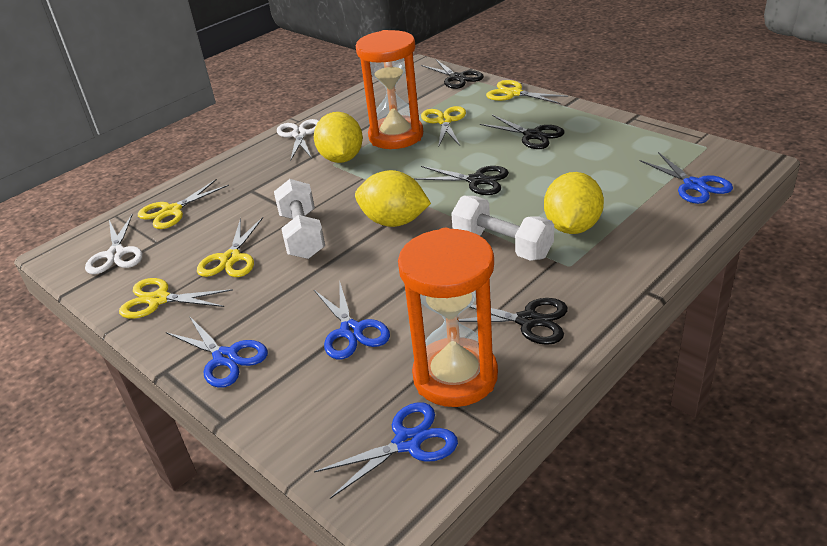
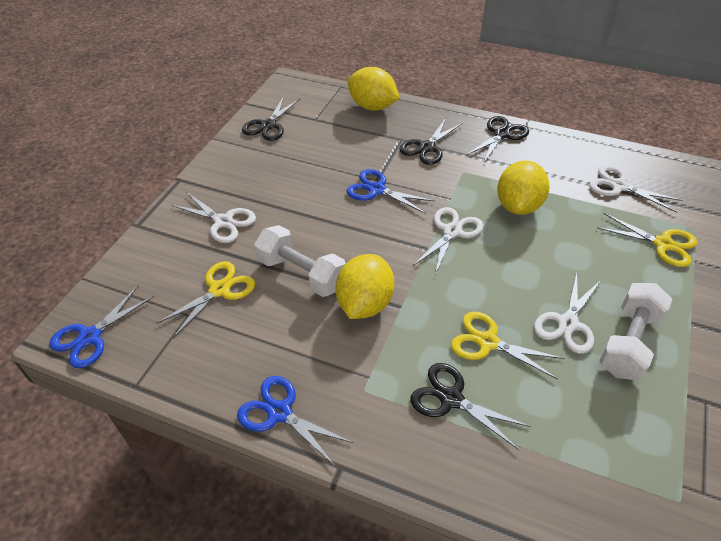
blue scissors: 4 -> 3
orange hourglass: 2 -> 0
white scissors: 2 -> 4
yellow scissors: 5 -> 3

